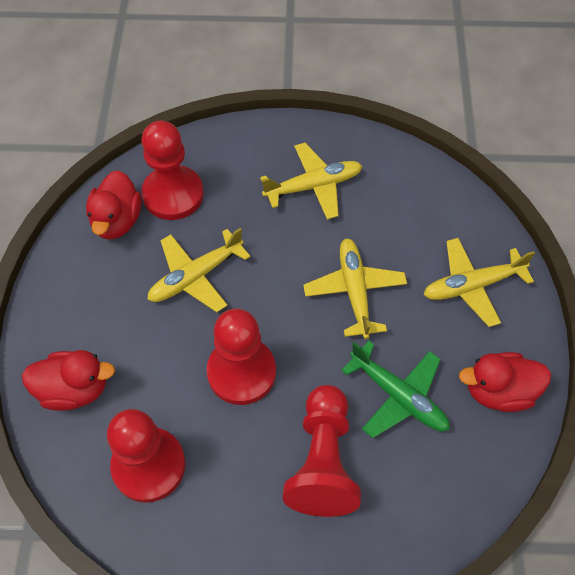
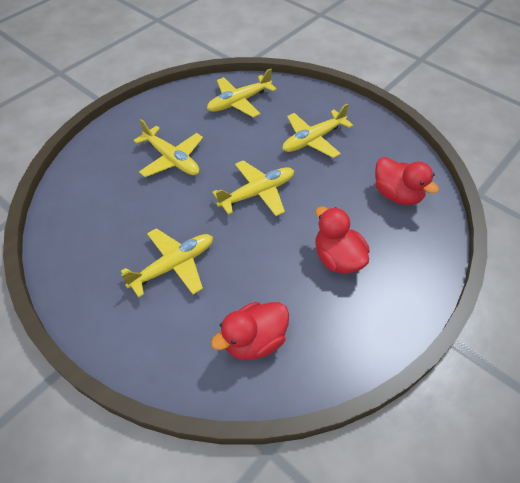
green plane: 1 -> 0
red pawn: 4 -> 0
yellow plane: 4 -> 5

